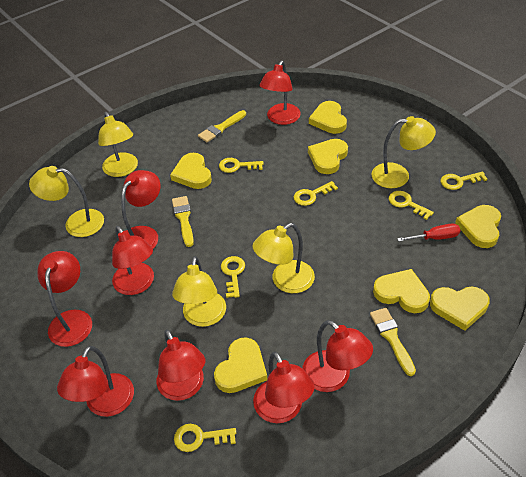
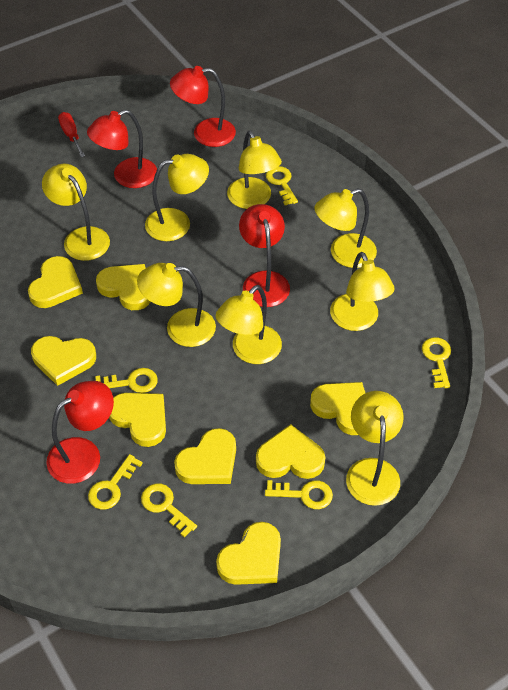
red lamp: 8 -> 4
yellow brush: 3 -> 0
yellow heart: 7 -> 8
yellow lamp: 5 -> 8

